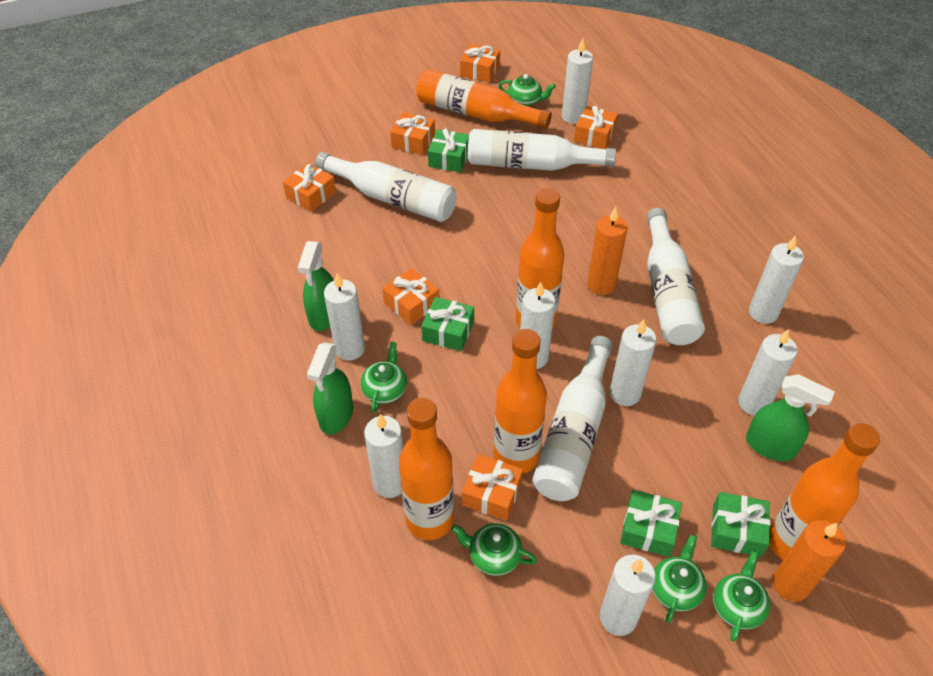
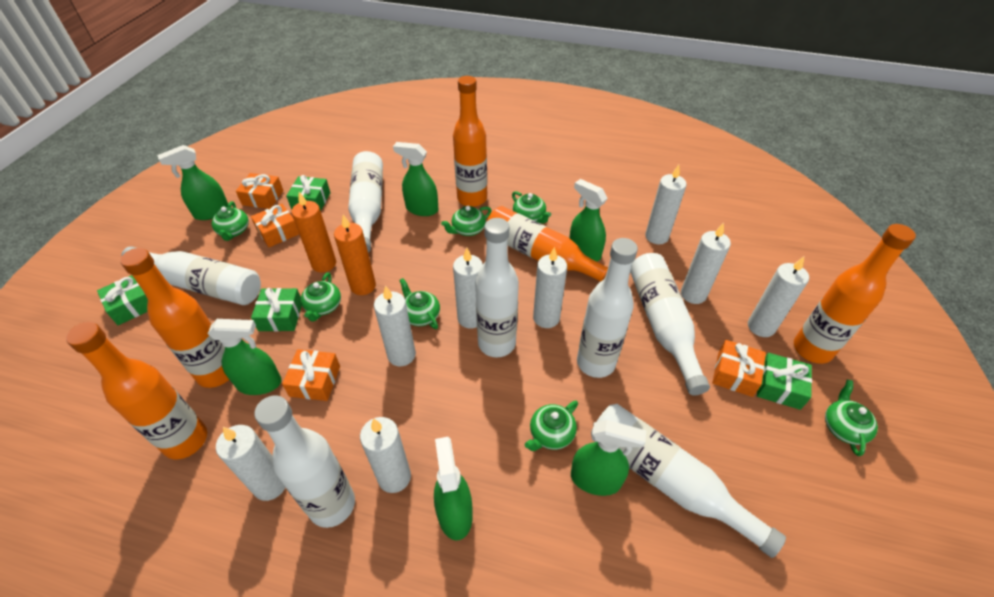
green spray bottle: 3 -> 6
green teapot: 5 -> 7
orange gift: 6 -> 4
white bottle: 4 -> 7

